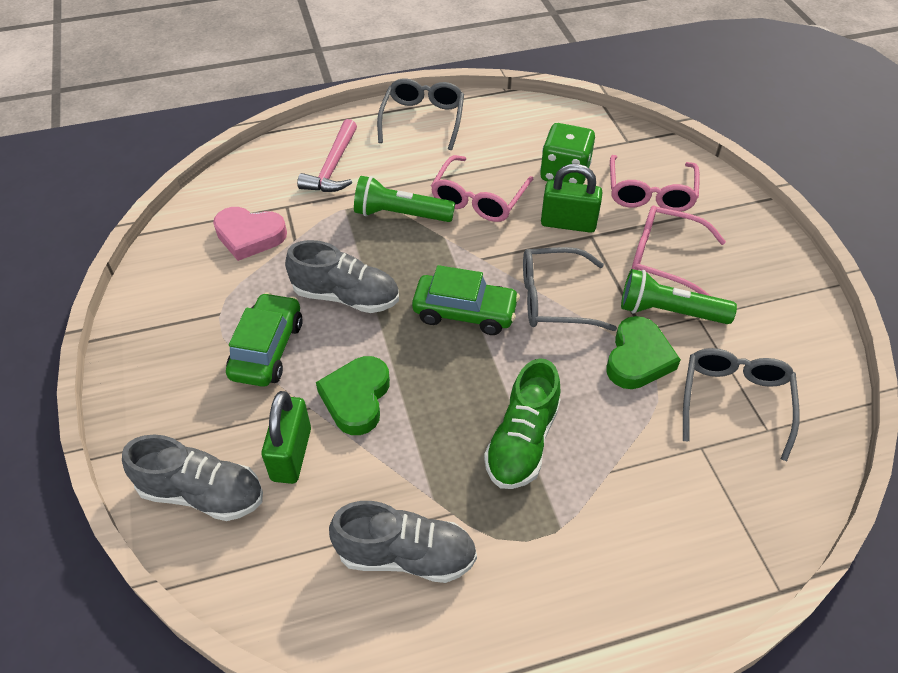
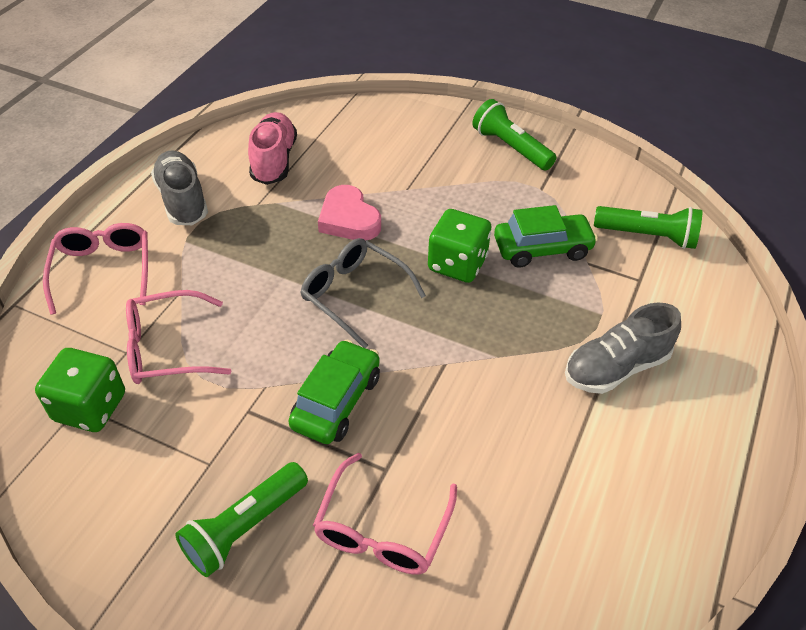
green dice: 1 -> 2
green flashlight: 2 -> 3
green heart: 2 -> 0
green padlock: 2 -> 0
green shoe: 1 -> 0
grey glasses: 3 -> 1
grey shoe: 3 -> 2
pink hammer: 1 -> 0
pink shoe: 0 -> 1

